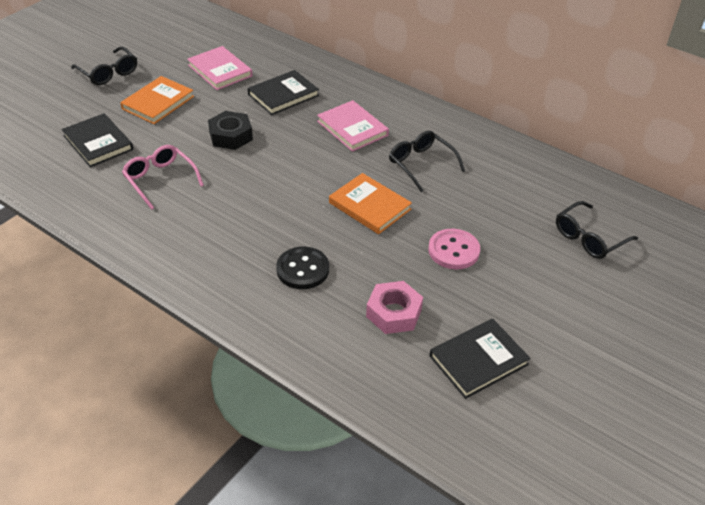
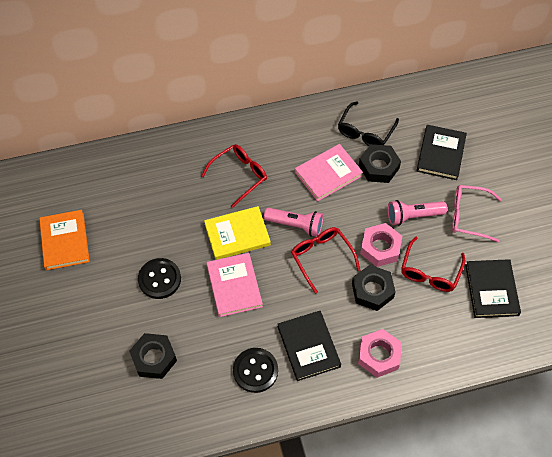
black button: 1 -> 2
black glasses: 3 -> 1
black nut: 1 -> 3
orange book: 2 -> 1
pink button: 1 -> 0
pink flashlight: 0 -> 2
pink nut: 1 -> 2
red glasses: 0 -> 3
yellow book: 0 -> 1

